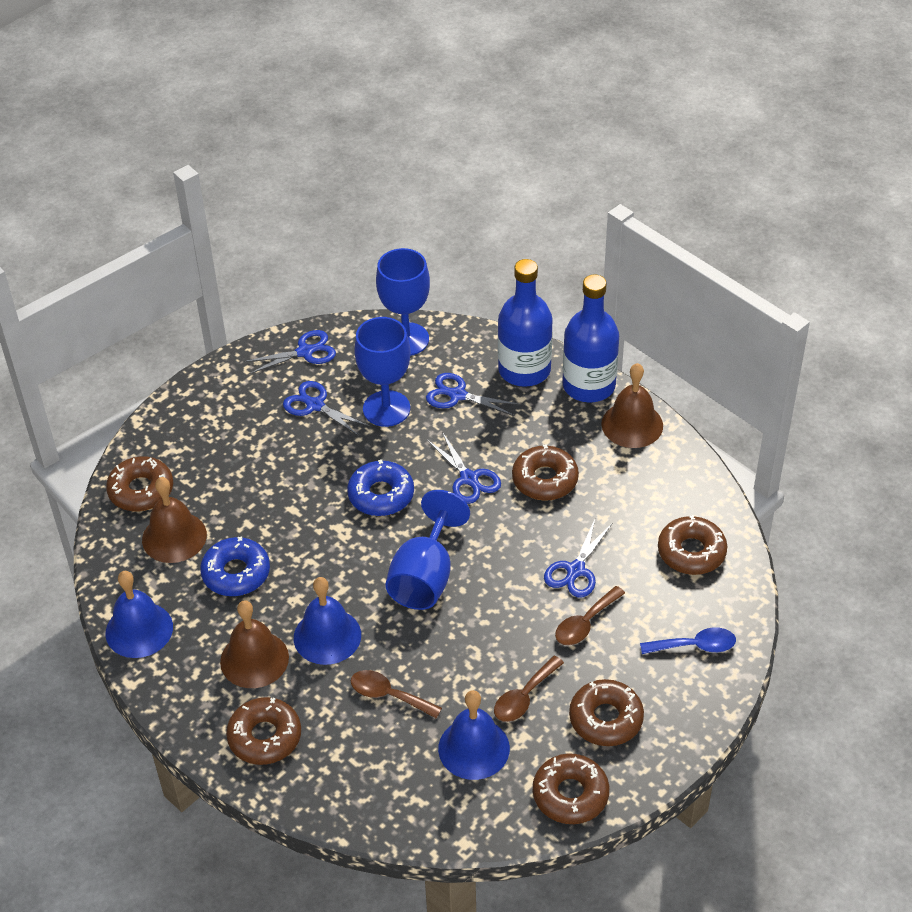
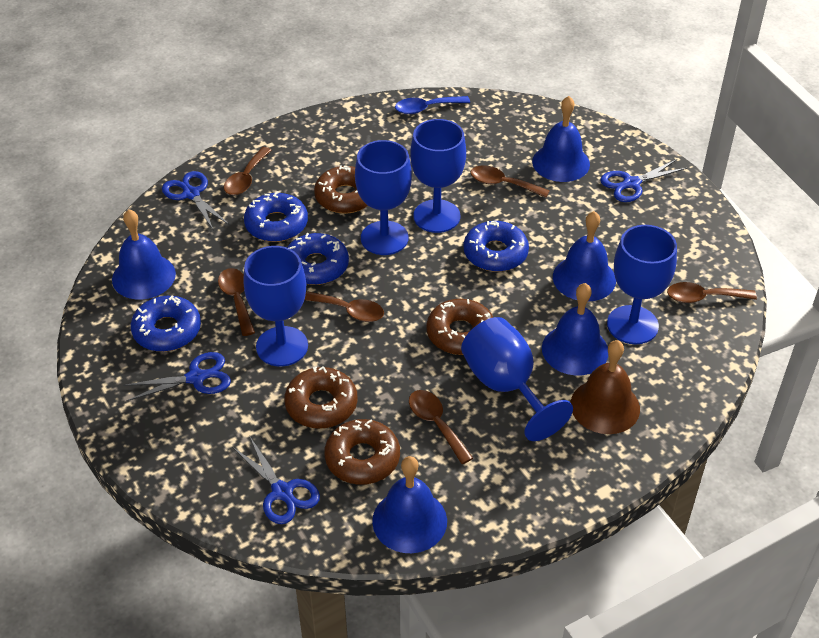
blue bell: 3 -> 5
blue bottle: 2 -> 0
blue donut: 2 -> 4
blue goblet: 3 -> 5
blue scissors: 5 -> 4
brown bell: 3 -> 1
brown donut: 6 -> 4
brown spoon: 3 -> 6

